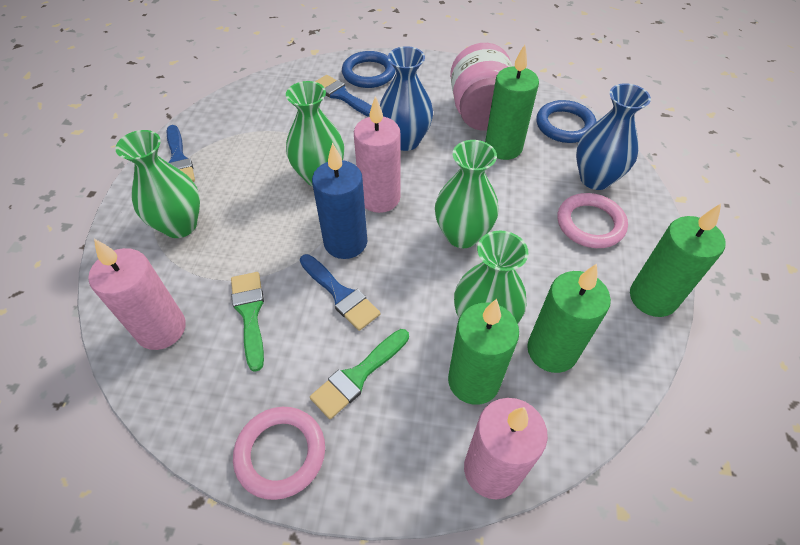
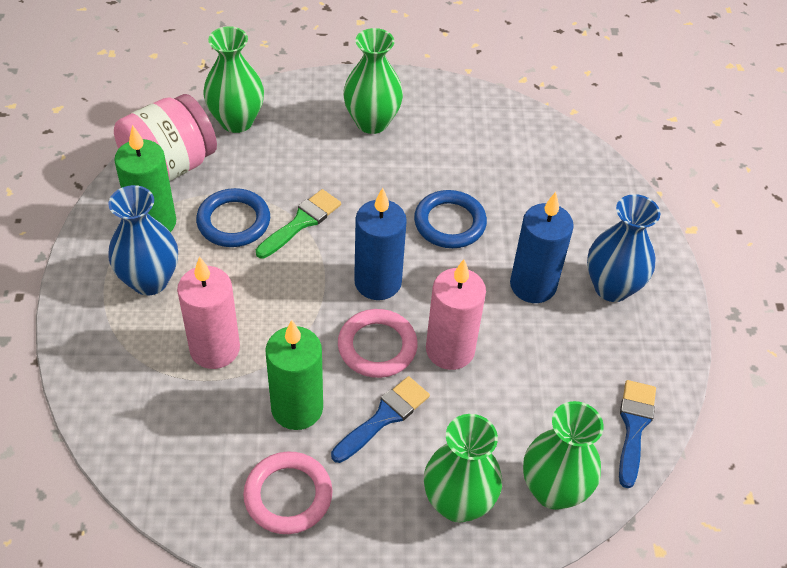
blue brush: 3 -> 2
blue candle: 1 -> 2
green brush: 2 -> 1
green candle: 4 -> 2
pink candle: 3 -> 2

